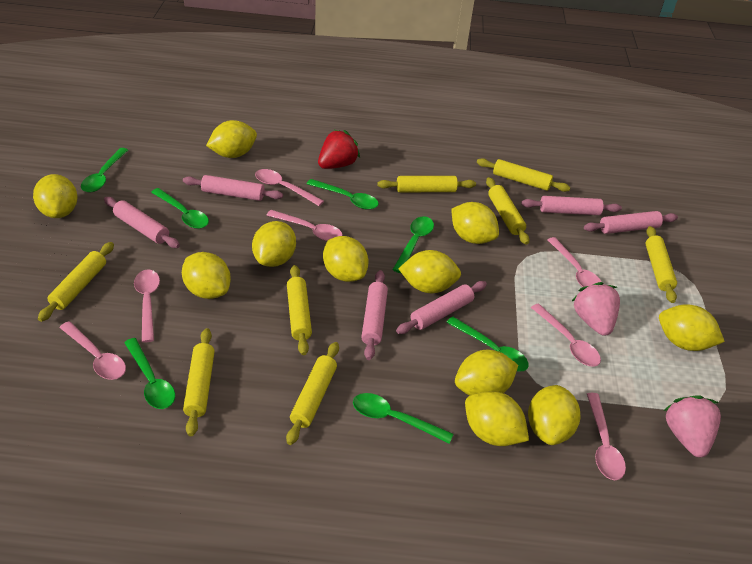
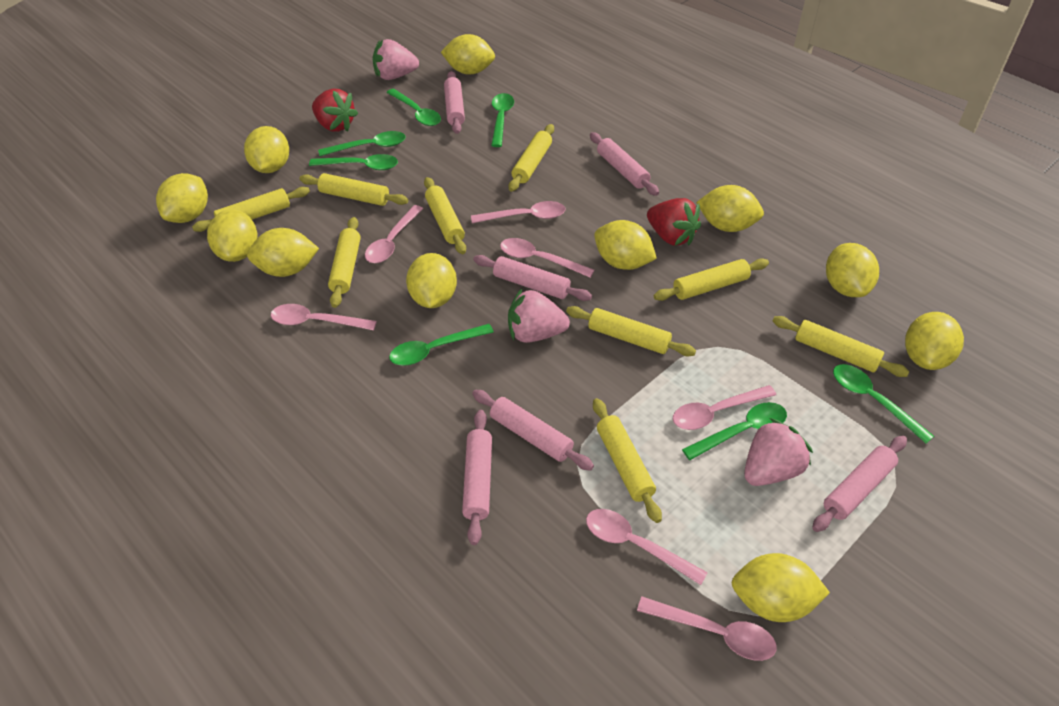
pink strawberry: 2 -> 3
red strawberry: 1 -> 2
yellow rolling pin: 8 -> 9

